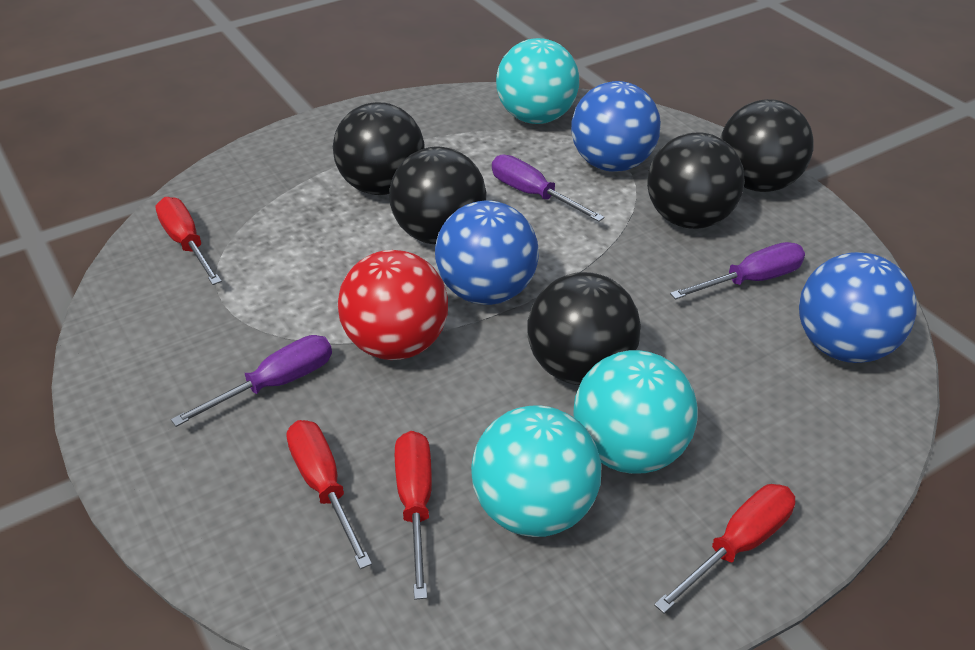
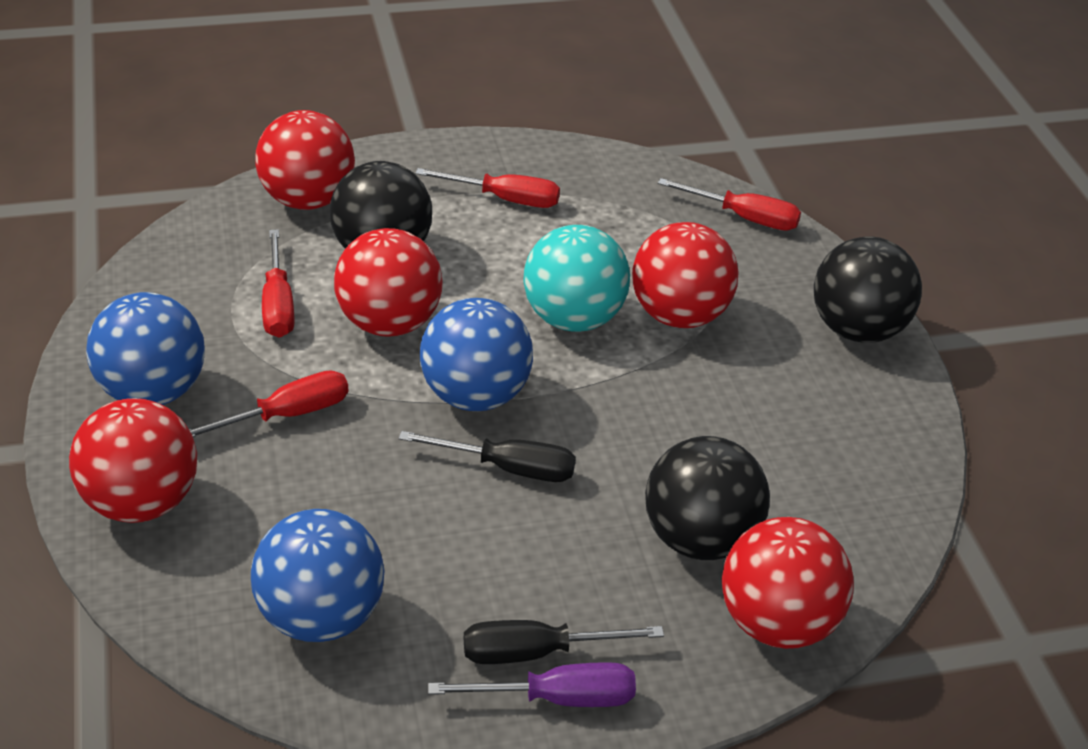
black ball: 5 -> 3
black screwdriver: 0 -> 2
purple screwdriver: 3 -> 1
red ball: 1 -> 5
turquoise ball: 3 -> 1

